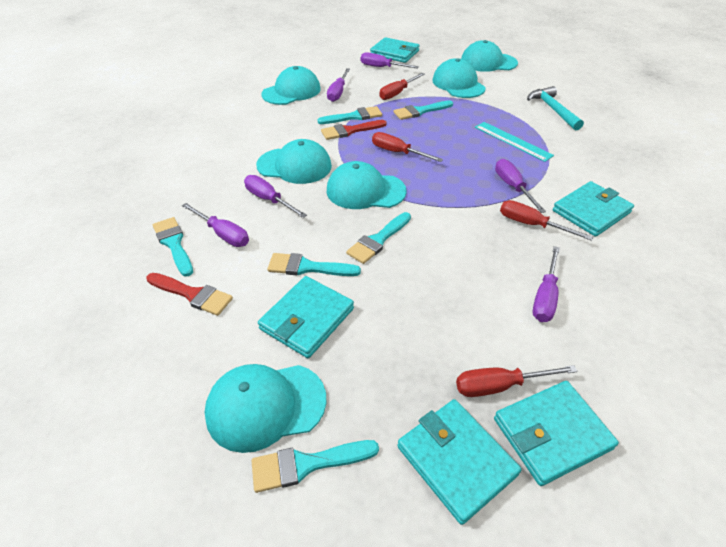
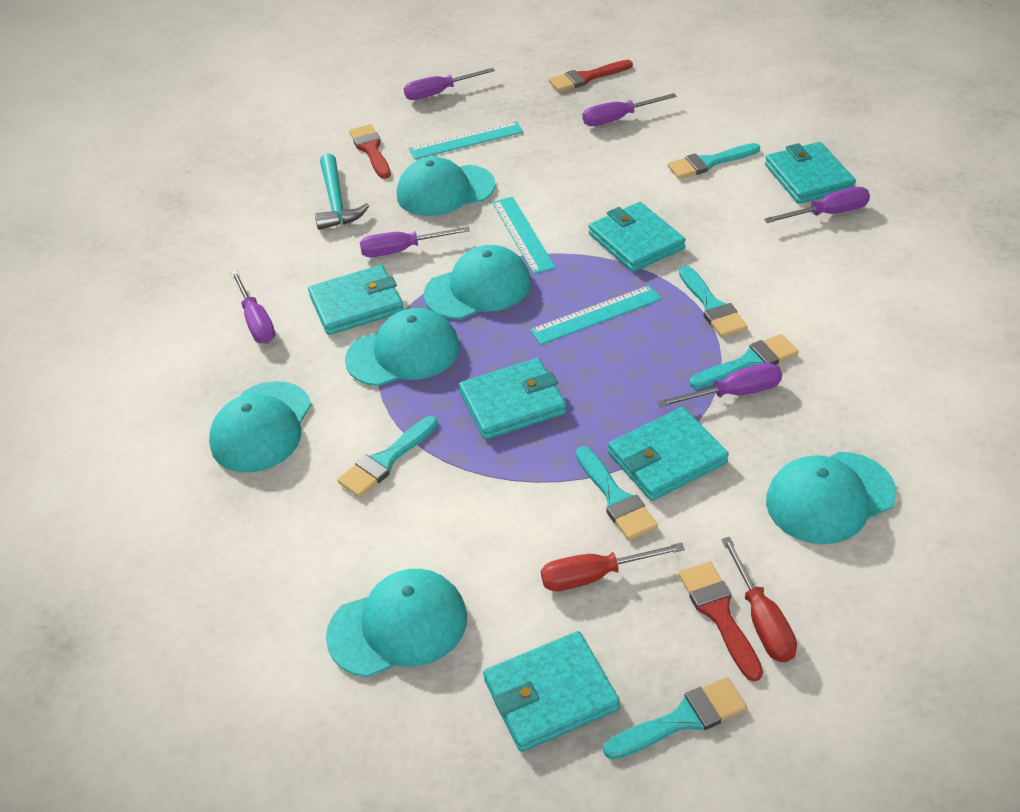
red brush: 2 -> 3
red screwdriver: 4 -> 2
turquoise ruler: 1 -> 3
turquoise wallet: 5 -> 6

